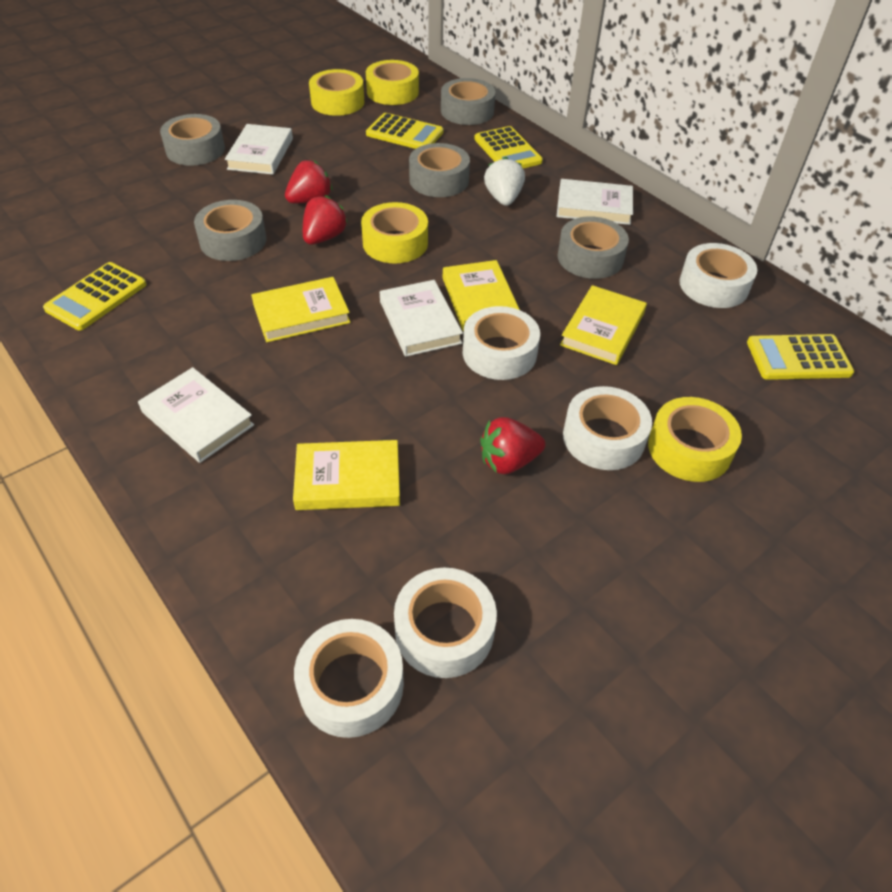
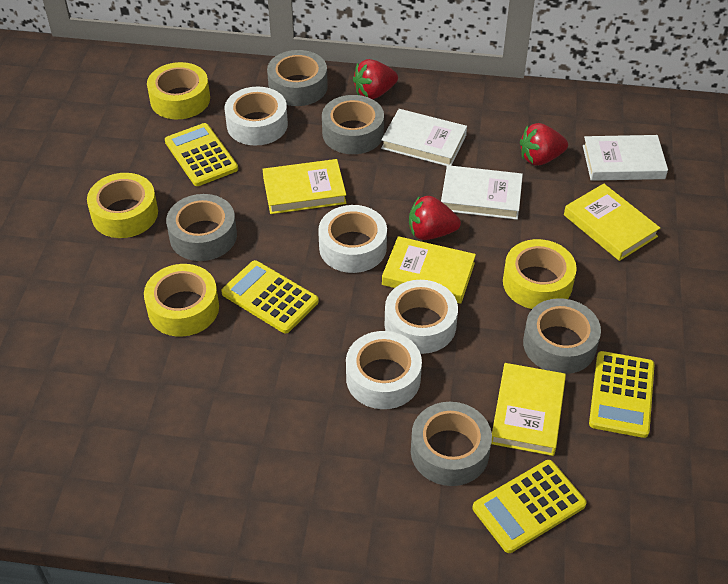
white book: 4 -> 3
white strawberry: 1 -> 0
white tape: 5 -> 4

